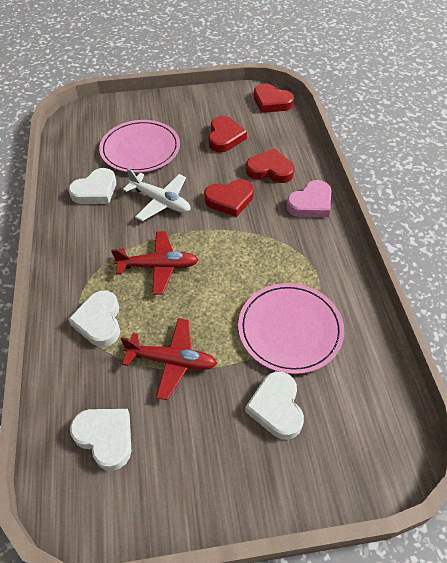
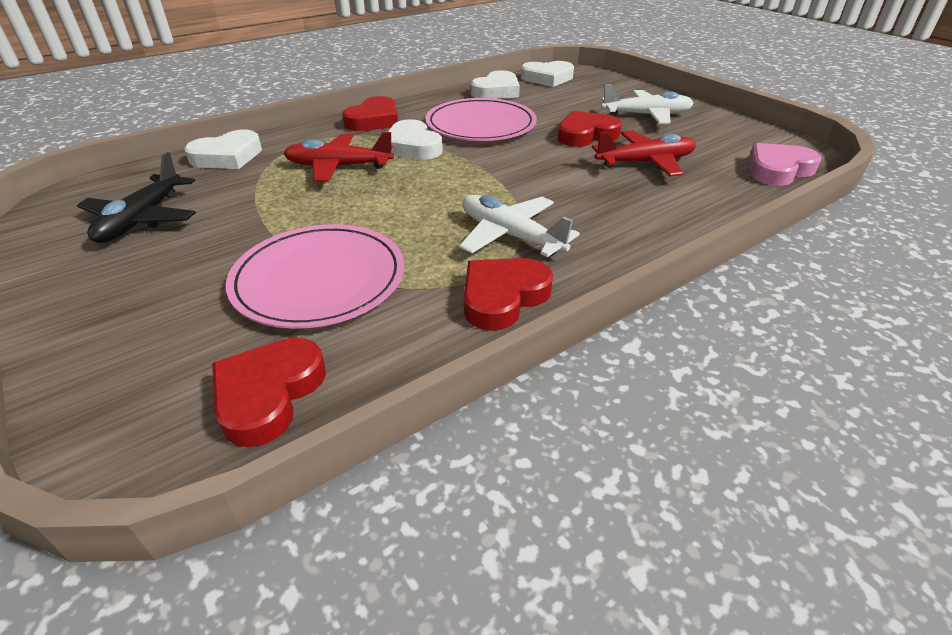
black plane: 0 -> 1
white plane: 1 -> 2

